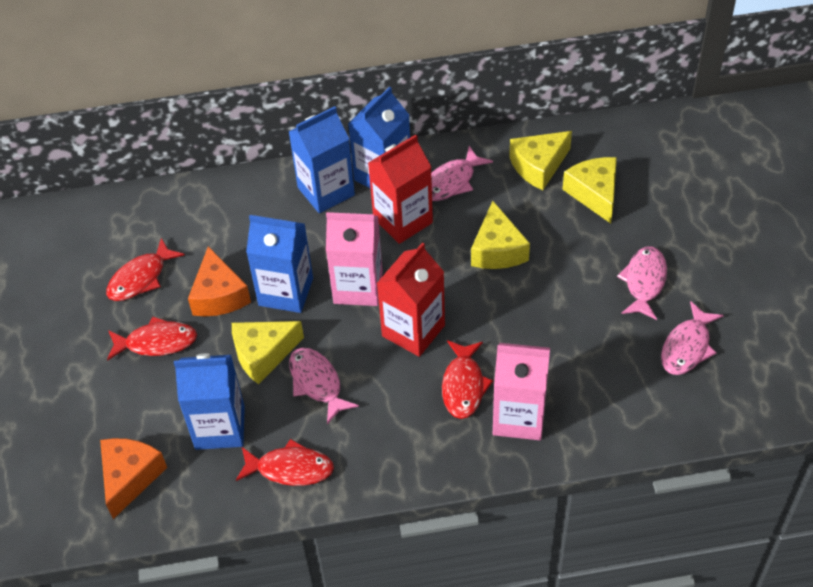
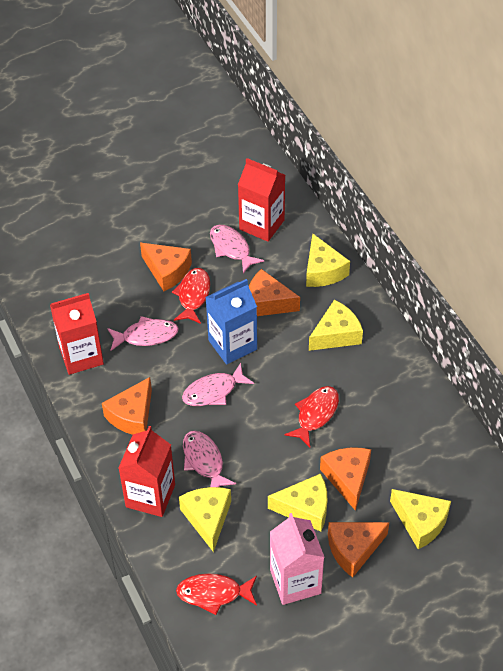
blue carton: 4 -> 1
orange cheese: 2 -> 5
pink carton: 2 -> 1
red carton: 2 -> 3
red fish: 4 -> 3
yellow cheese: 4 -> 5

